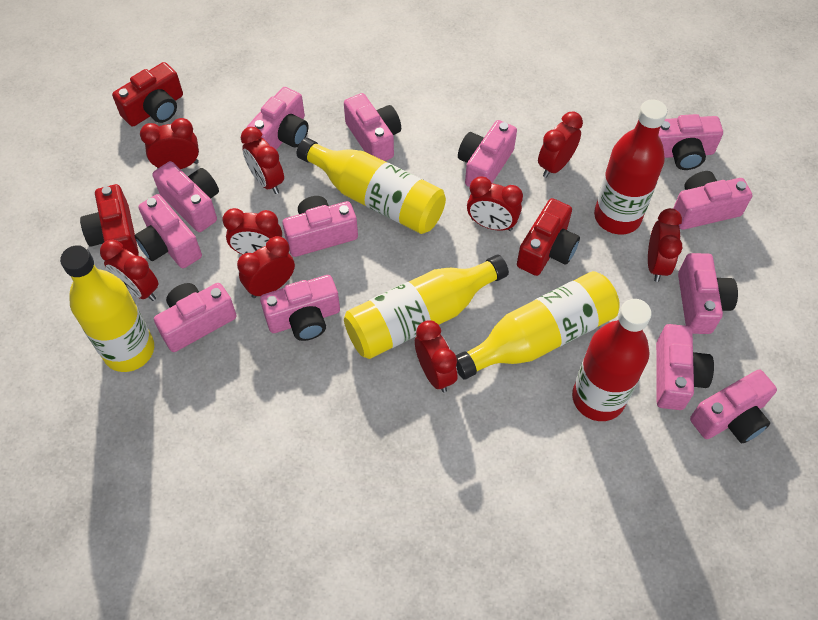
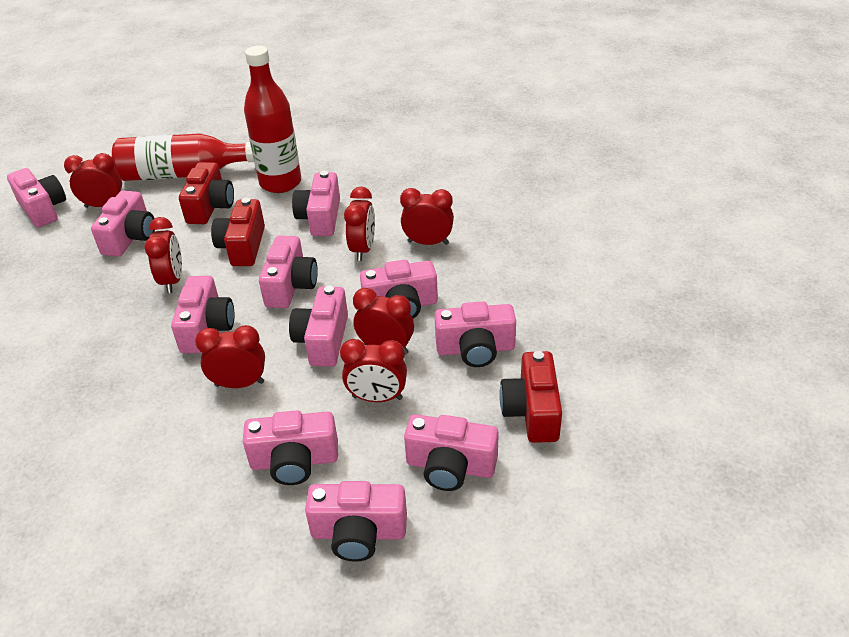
pink camera: 13 -> 11
red clock: 9 -> 7
yellow bottle: 4 -> 0

